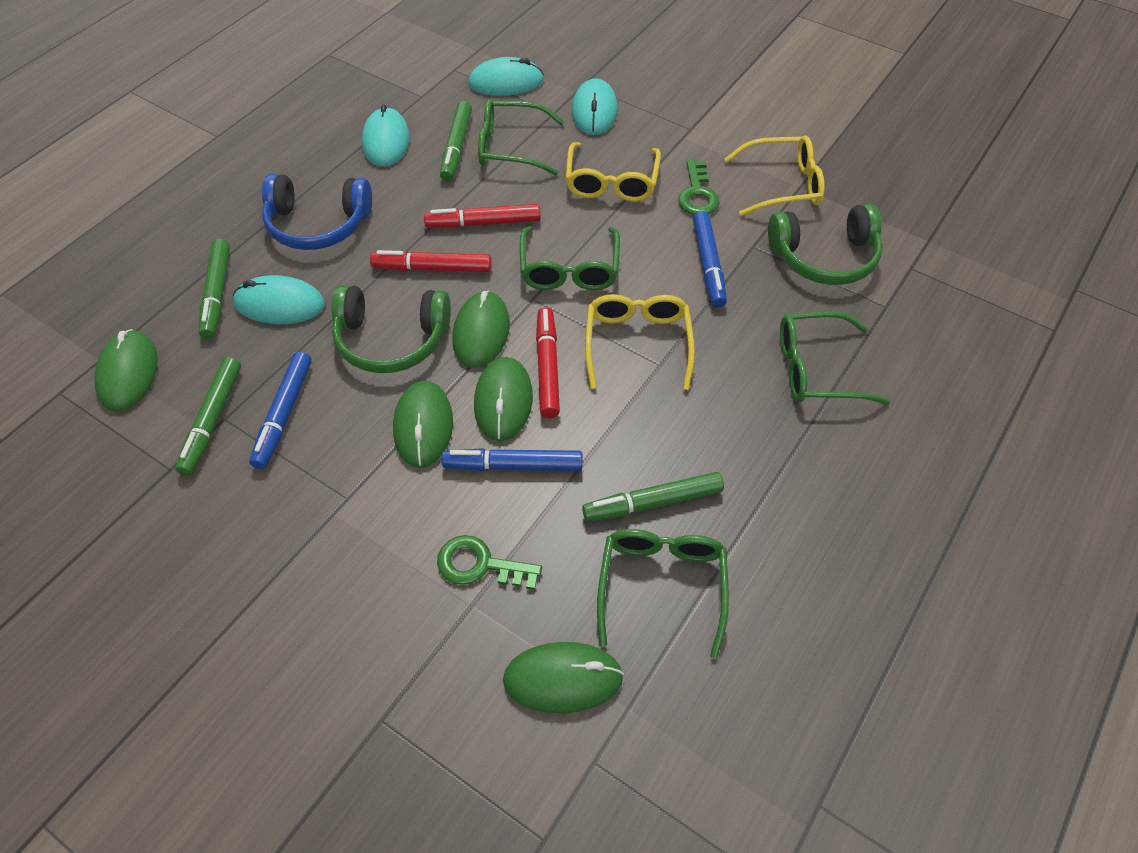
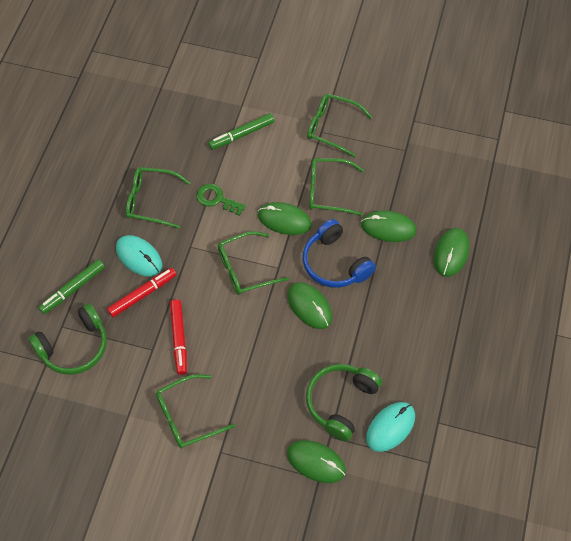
blue marker: 3 -> 0
green glasses: 4 -> 5
green key: 2 -> 1
green marker: 4 -> 2
red marker: 3 -> 2
turquoise mouse: 4 -> 2
yellow glasses: 3 -> 0

